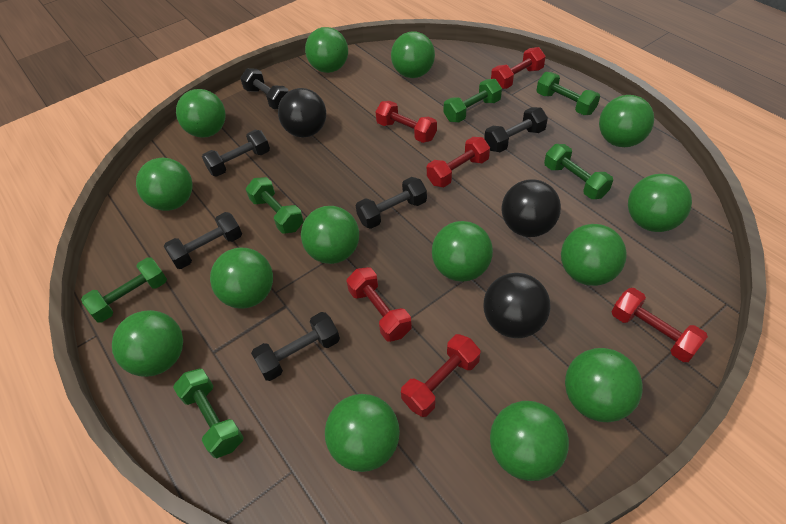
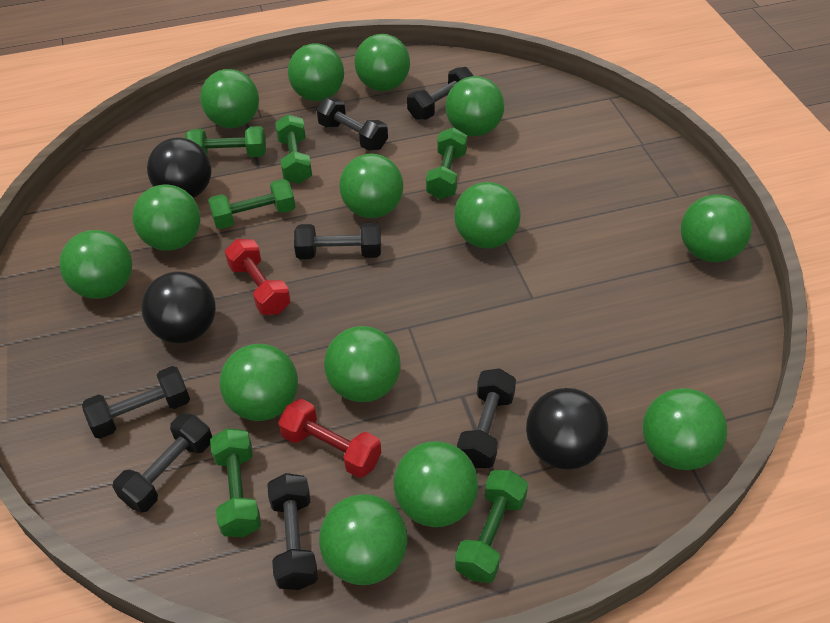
black dumbbell: 6 -> 7
red dumbbell: 6 -> 2

